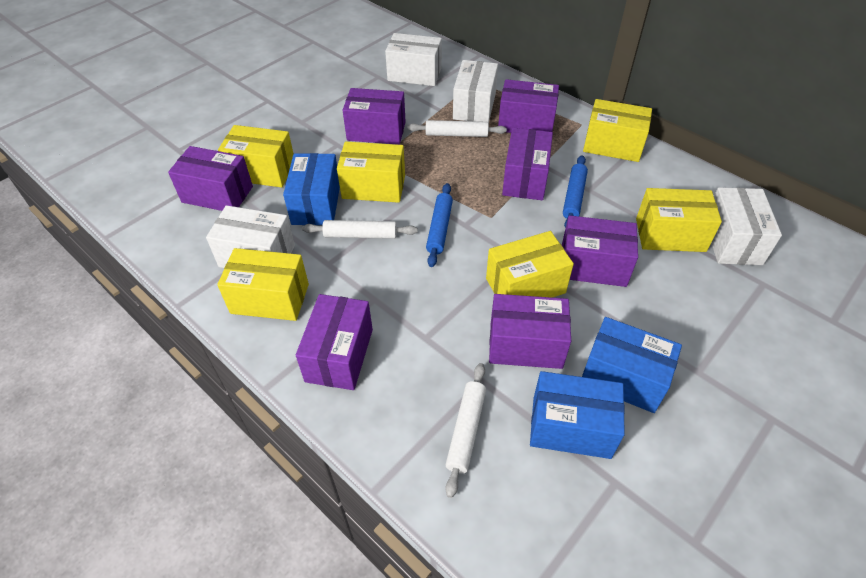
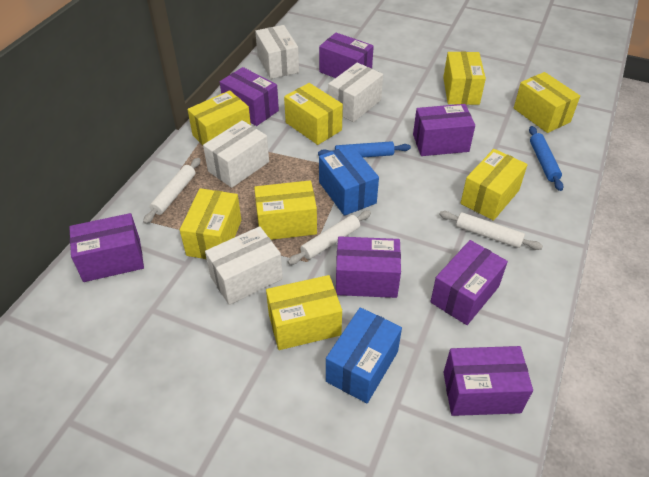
blue box: 3 -> 2
yellow box: 6 -> 8

